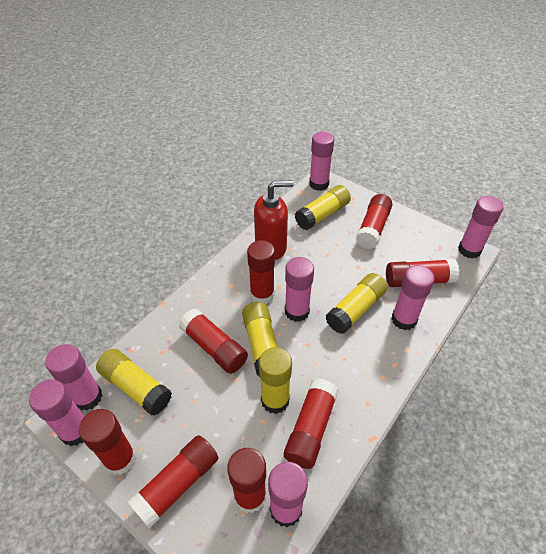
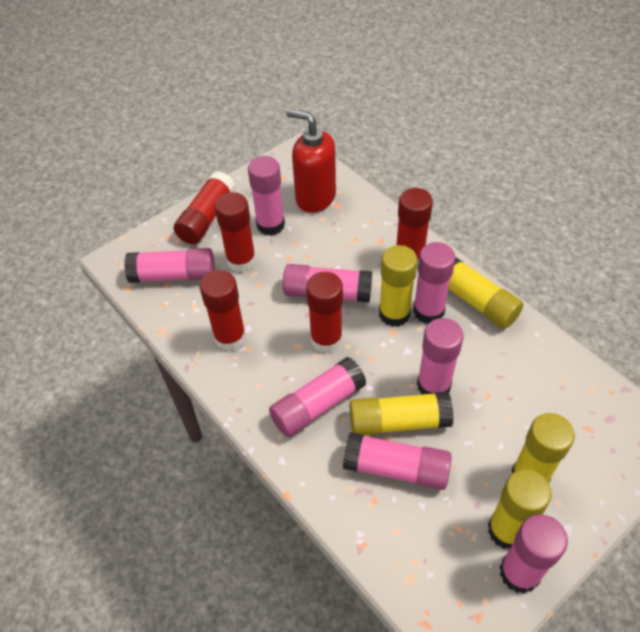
pink glue stick: 7 -> 8
red glue stick: 8 -> 5

